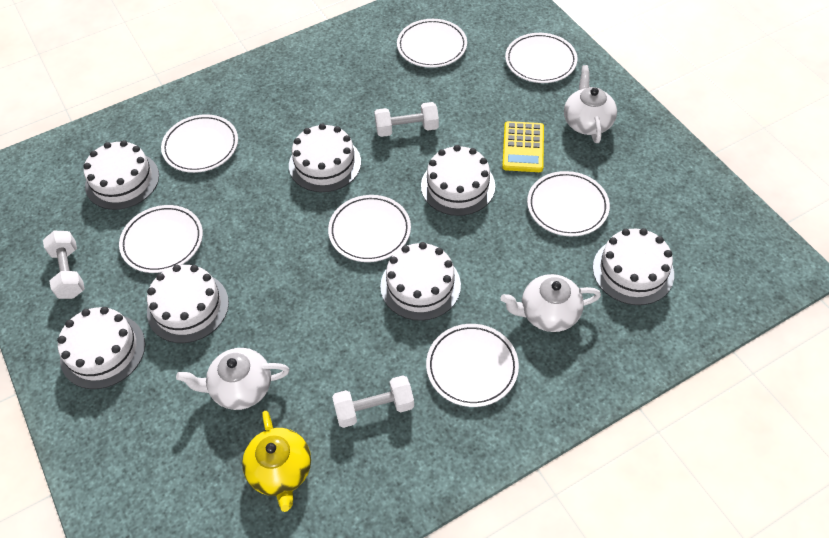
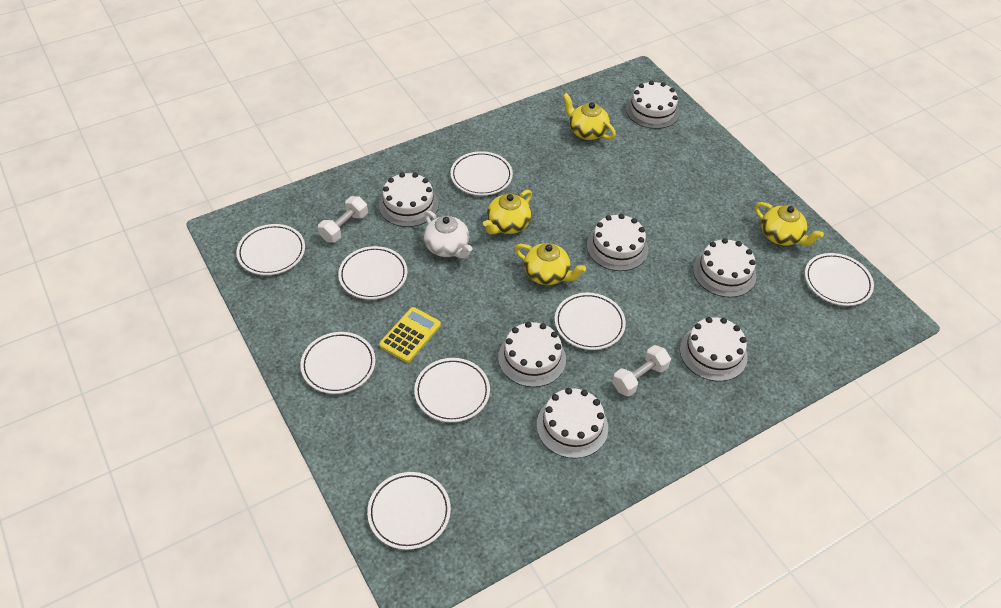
white dumbbell: 3 -> 2
white plate: 7 -> 8
white teapot: 3 -> 1
yellow teapot: 1 -> 4

